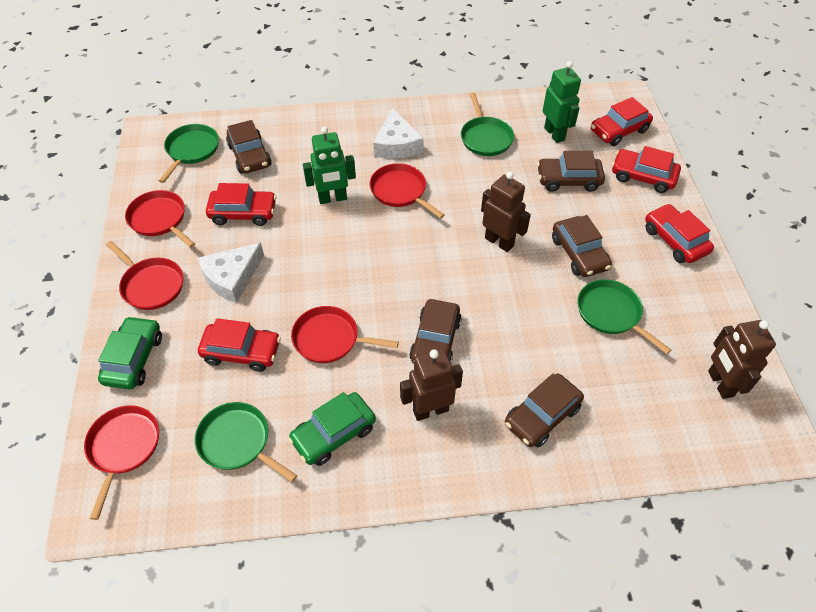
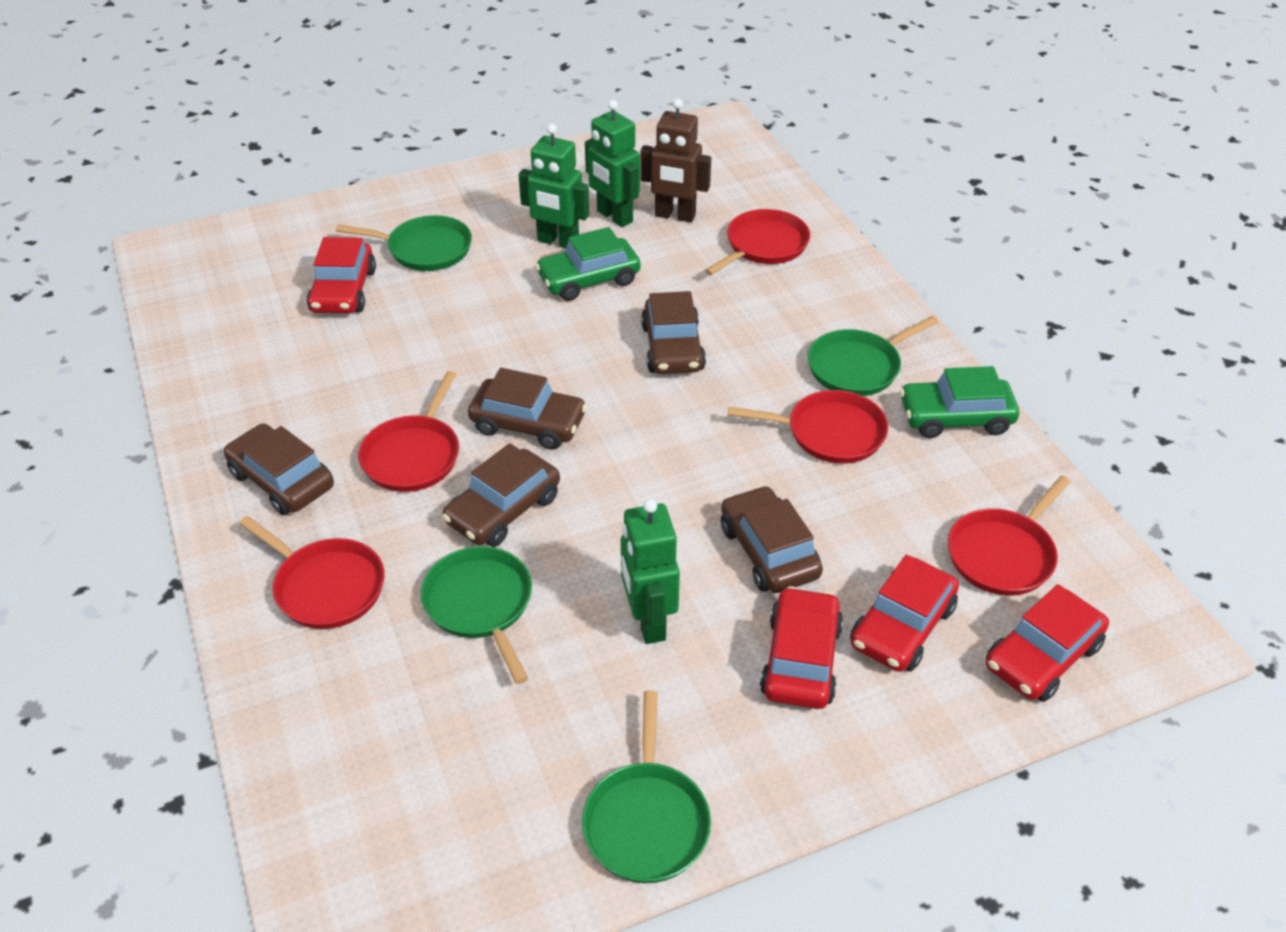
brown robot: 3 -> 1
green robot: 2 -> 3
red car: 5 -> 4
white cheese: 2 -> 0

